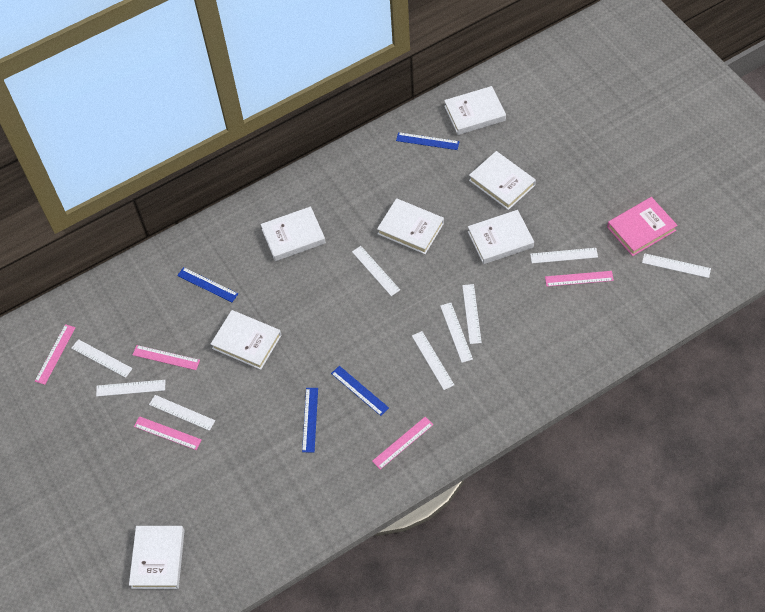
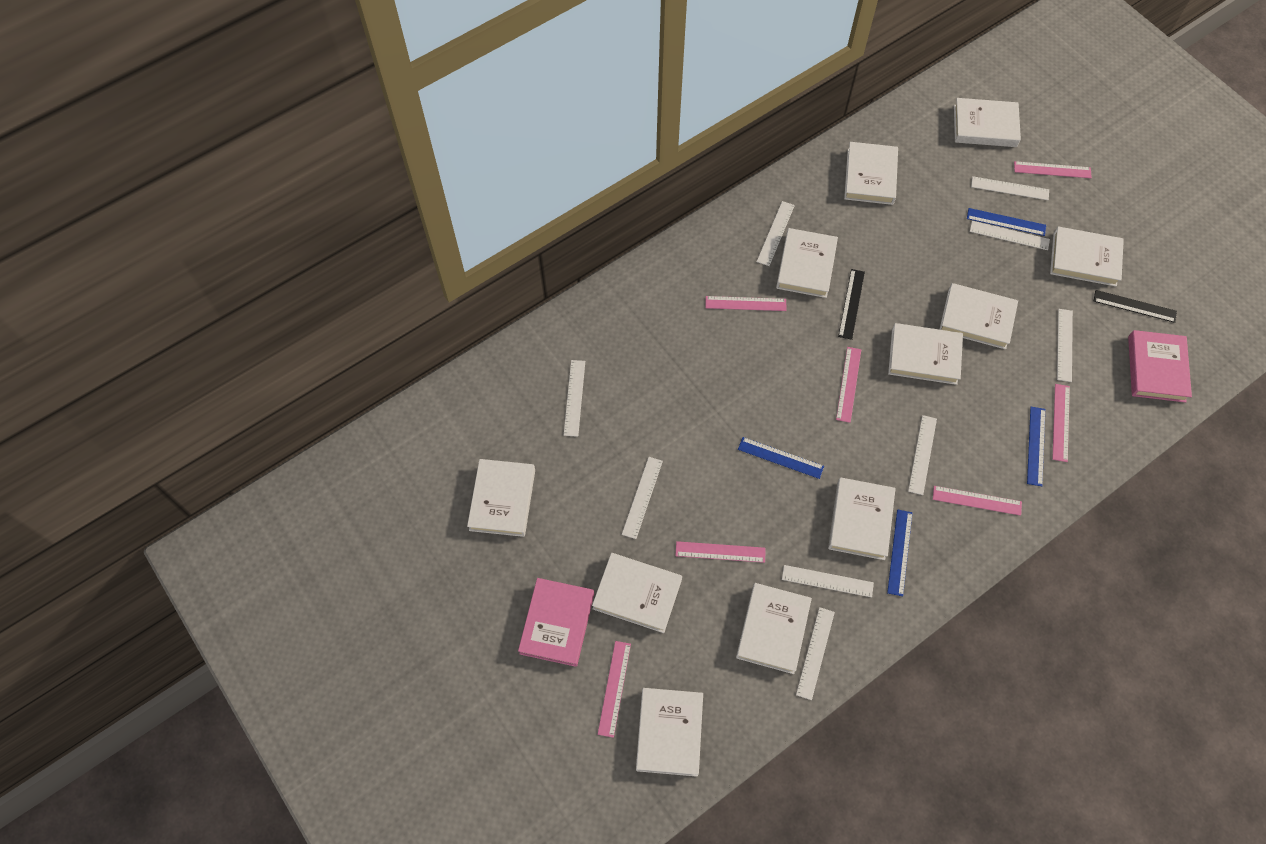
black ruler: 0 -> 2
pink book: 1 -> 2
pink ruler: 5 -> 7
white book: 7 -> 11

